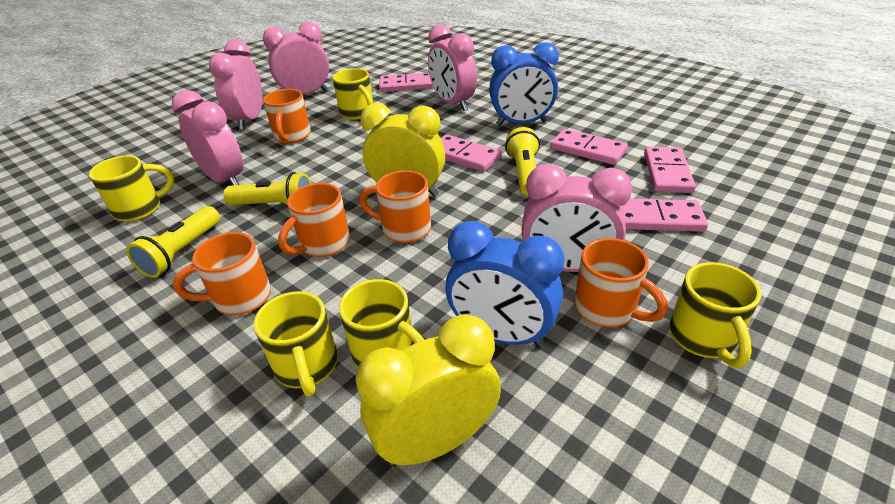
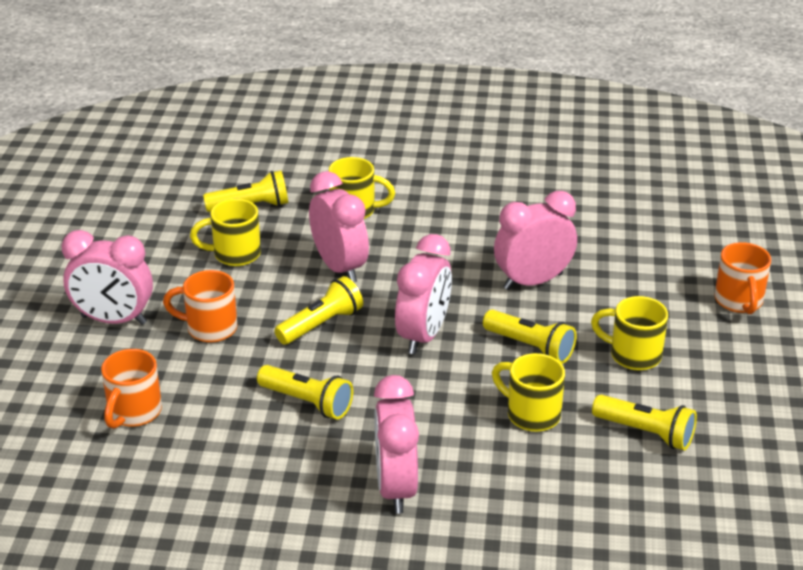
blue clock: 2 -> 0
orange mug: 5 -> 3
pink domino: 5 -> 0
yellow clock: 2 -> 0
yellow flashlight: 3 -> 5
yellow mug: 5 -> 4

